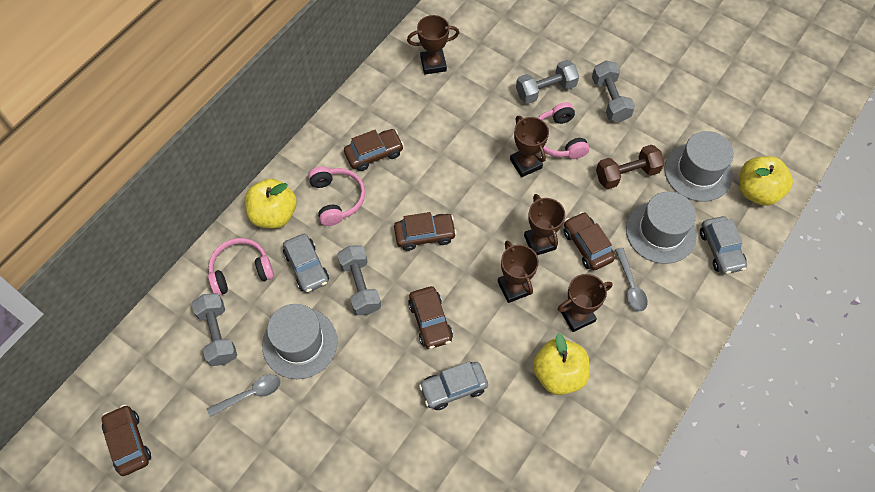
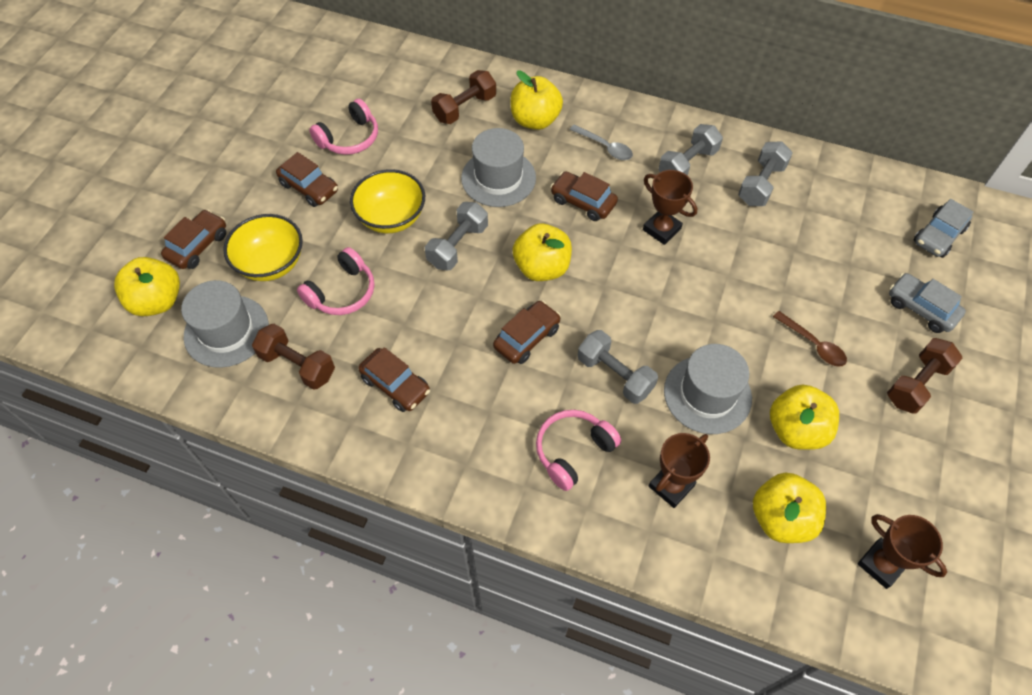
brown dumbbell: 1 -> 3
brown spoon: 0 -> 1
brown trophy: 5 -> 3
grey car: 3 -> 2
grey spoon: 2 -> 1
yellow apple: 3 -> 5
yellow bowl: 0 -> 2

